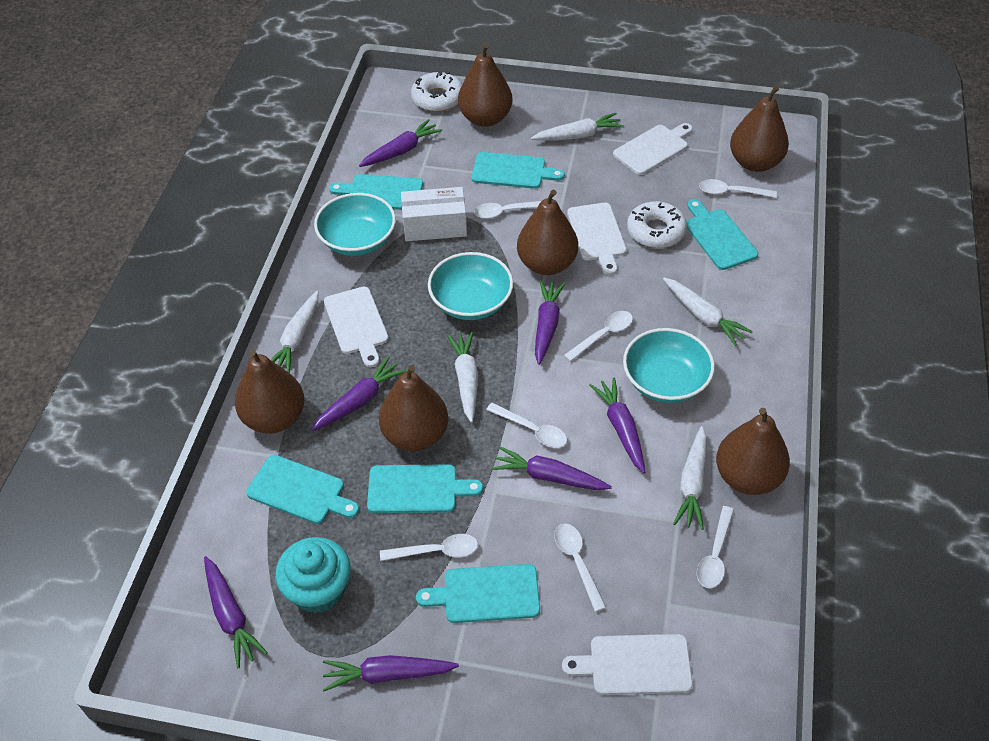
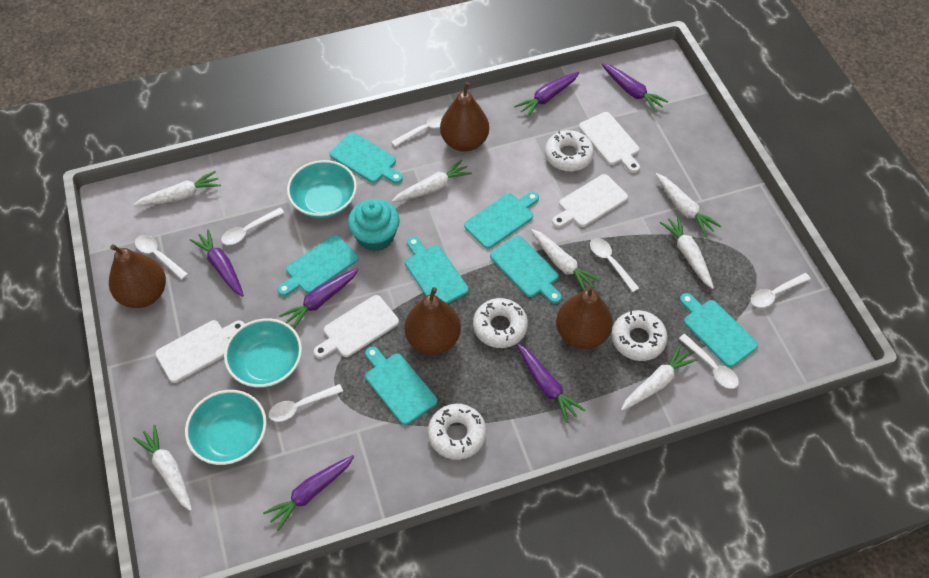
brown pear: 6 -> 4
purple carrot: 7 -> 6
turquoise cutting board: 6 -> 7
white box: 1 -> 0
white carrot: 5 -> 7
white donut: 2 -> 4

